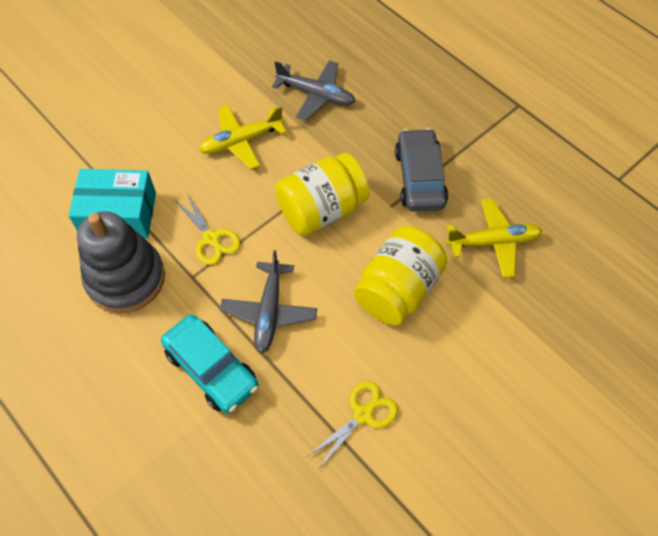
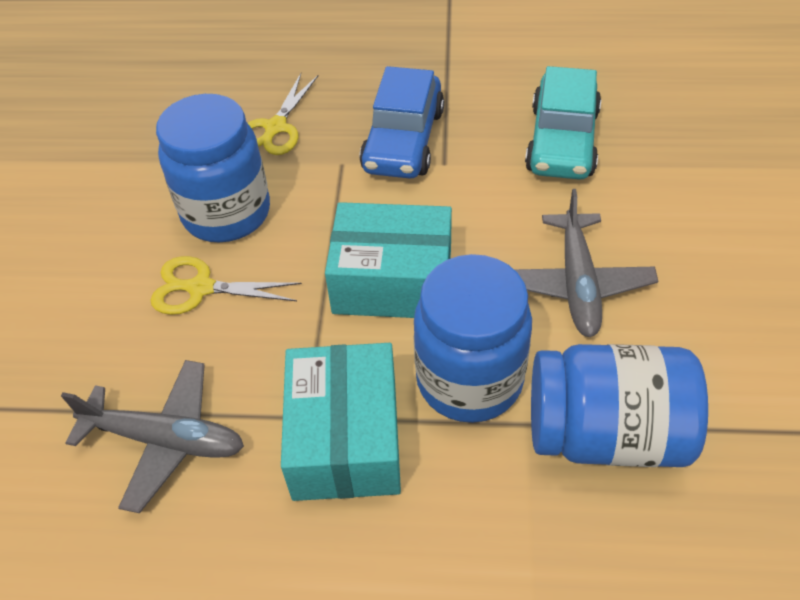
blue car: 0 -> 1
blue jar: 0 -> 3
grey car: 1 -> 0
grey stacking toy: 1 -> 0
turquoise box: 1 -> 2
yellow jar: 2 -> 0
yellow plane: 2 -> 0

